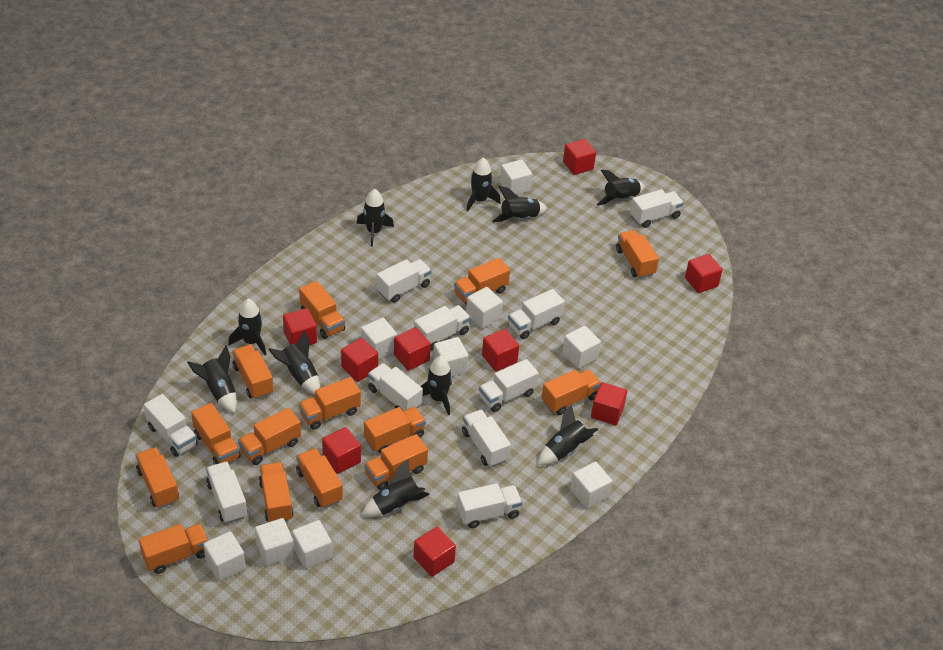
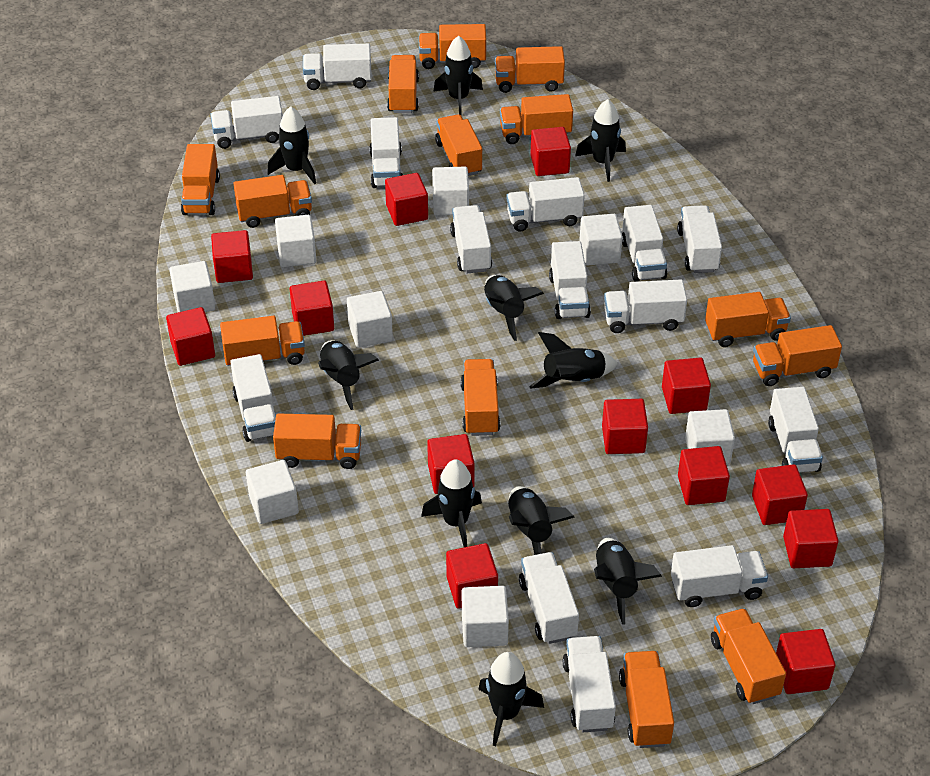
red cube: 9 -> 13
white cube: 9 -> 8
white truck: 10 -> 14

